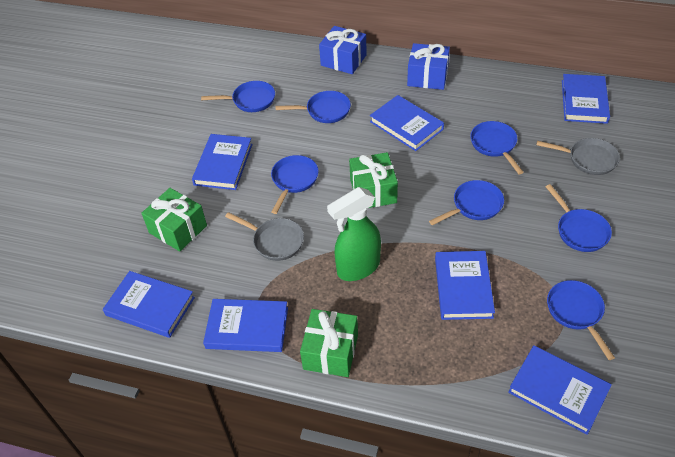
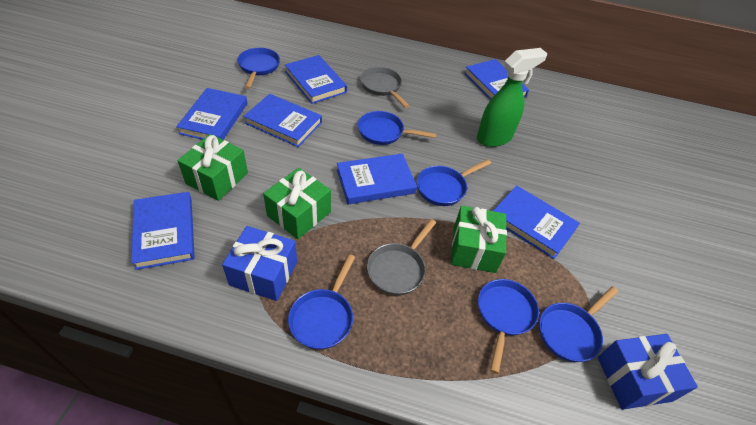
blue pan: 7 -> 6

